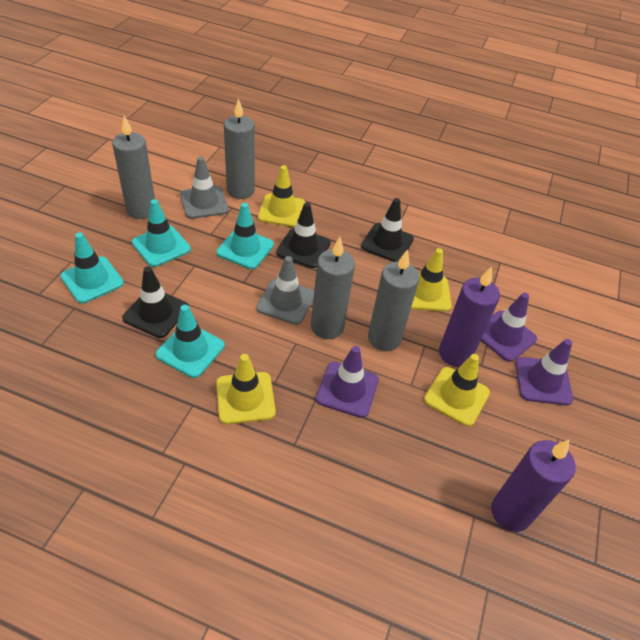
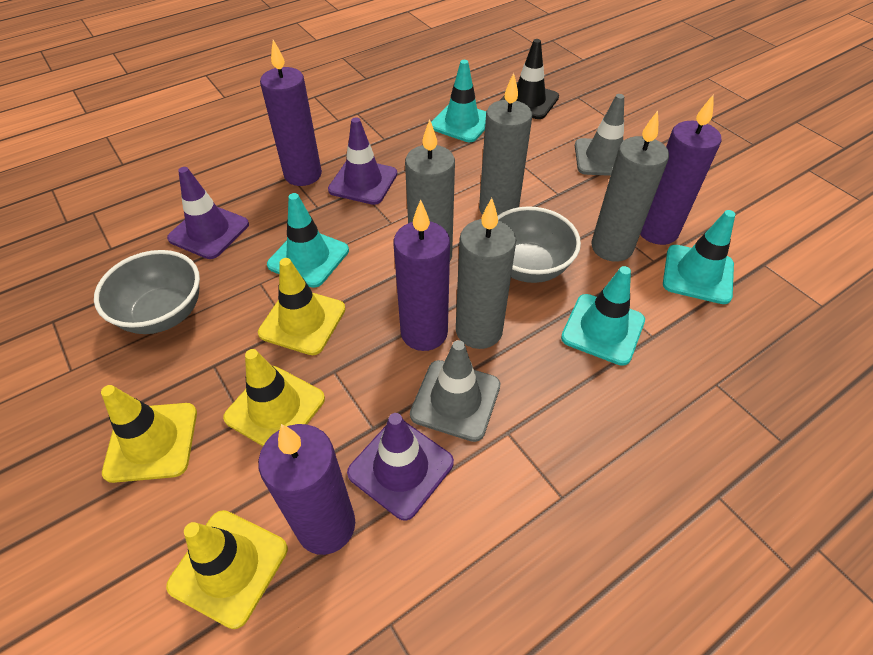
black traffic cone: 3 -> 1
grey bowl: 0 -> 2
purple candle: 2 -> 4

